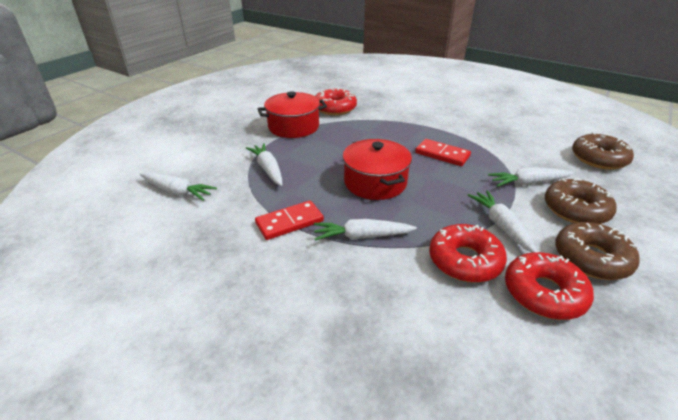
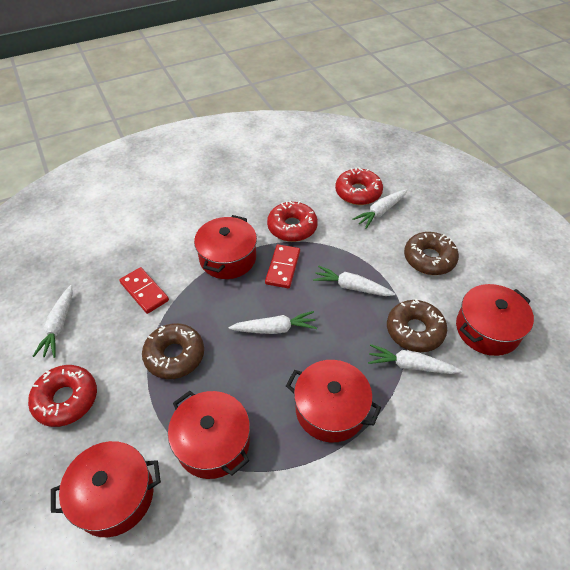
red pot: 2 -> 5

